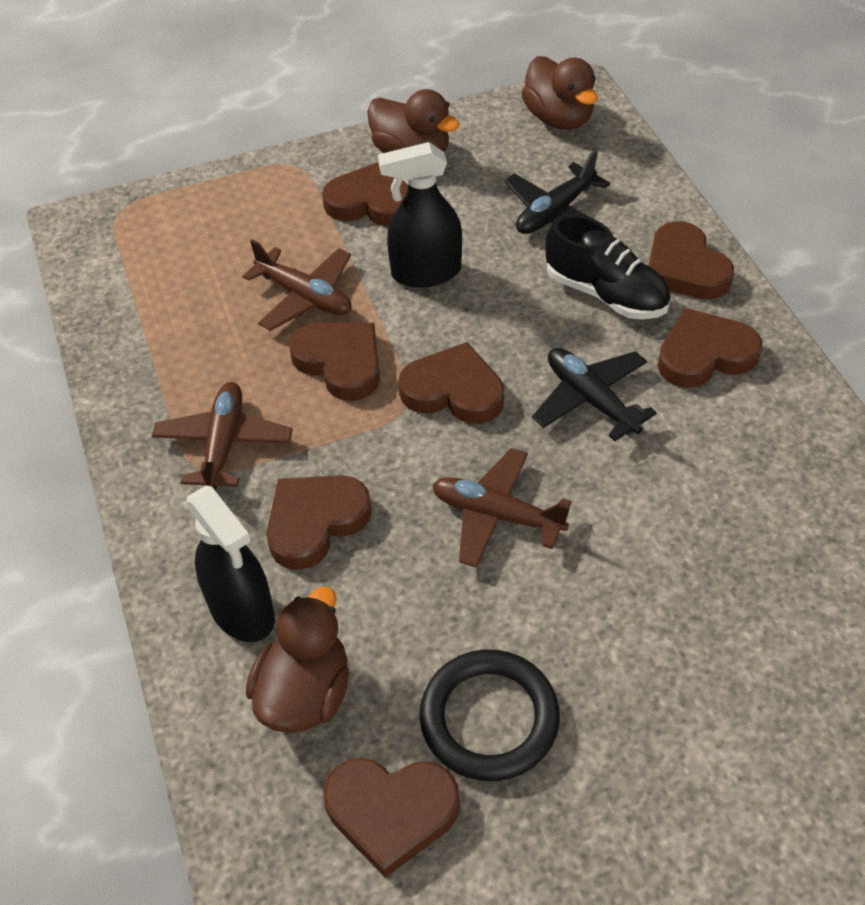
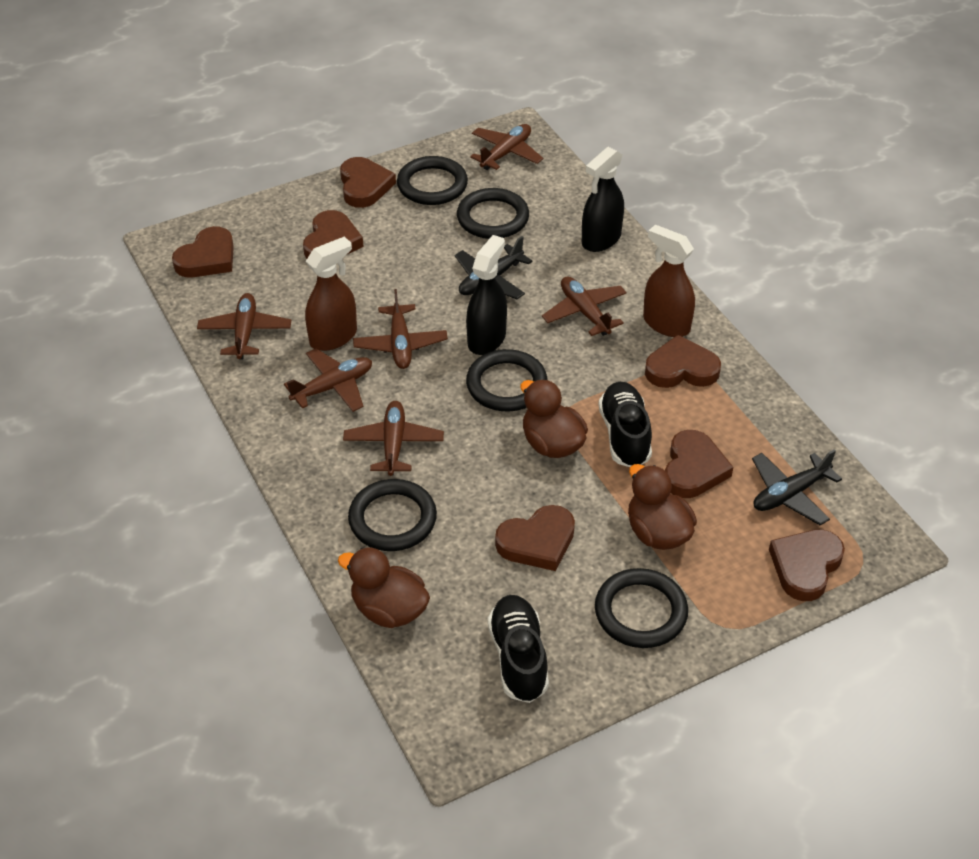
black ring: 1 -> 5
black shoe: 1 -> 2
brown plane: 3 -> 6
brown spray bottle: 0 -> 2

